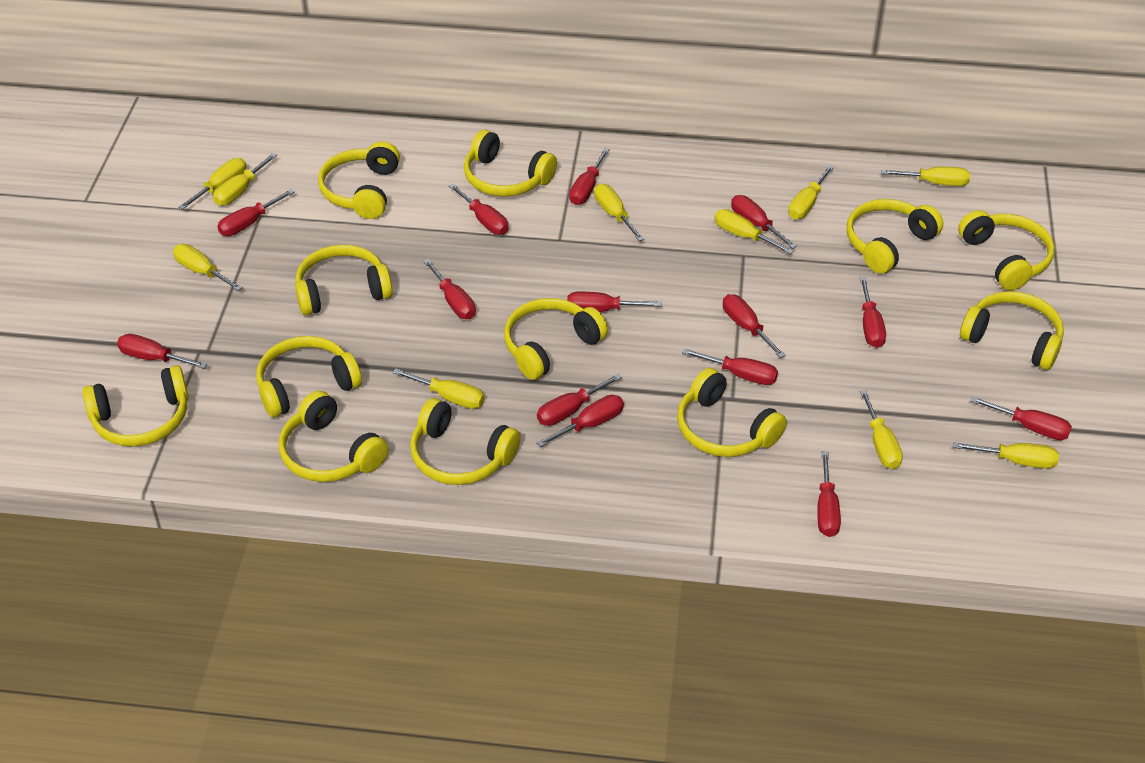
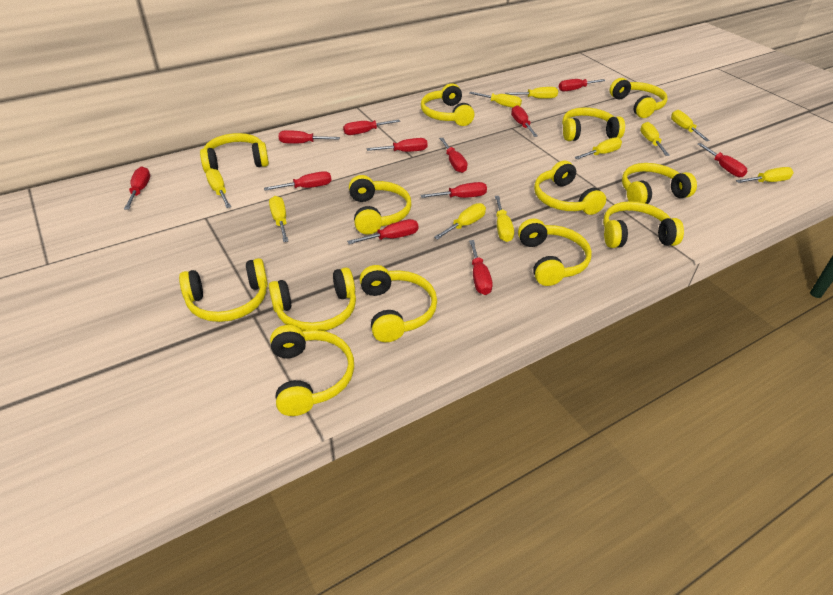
red screwdriver: 14 -> 12
yellow headphones: 12 -> 13

